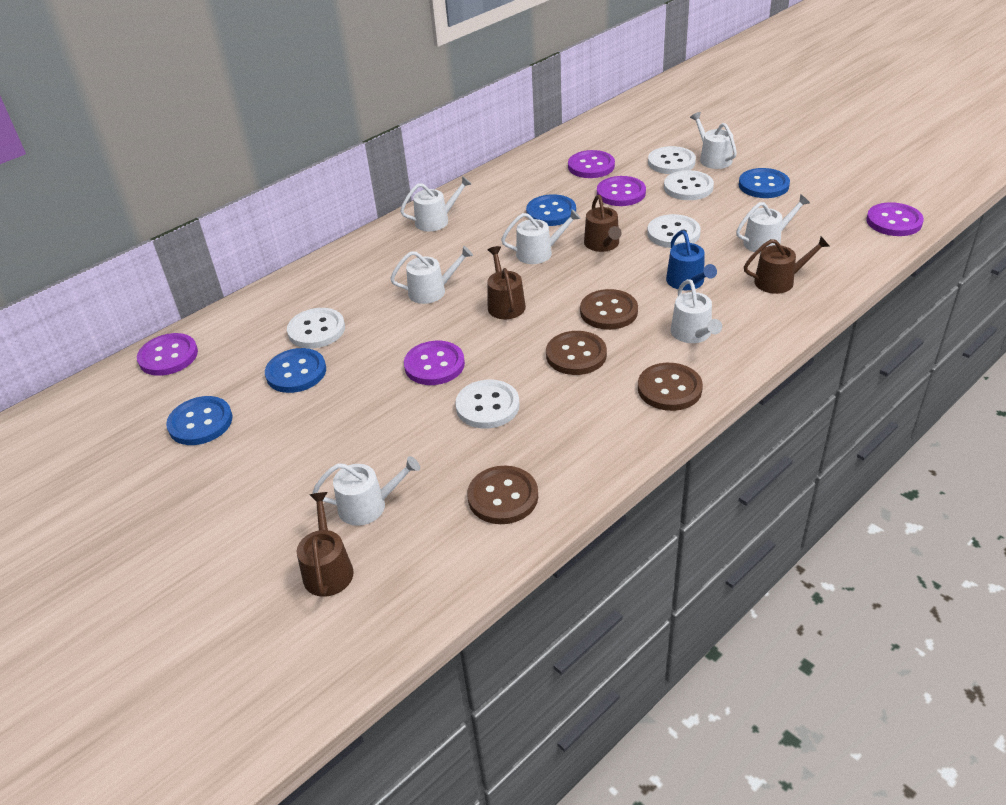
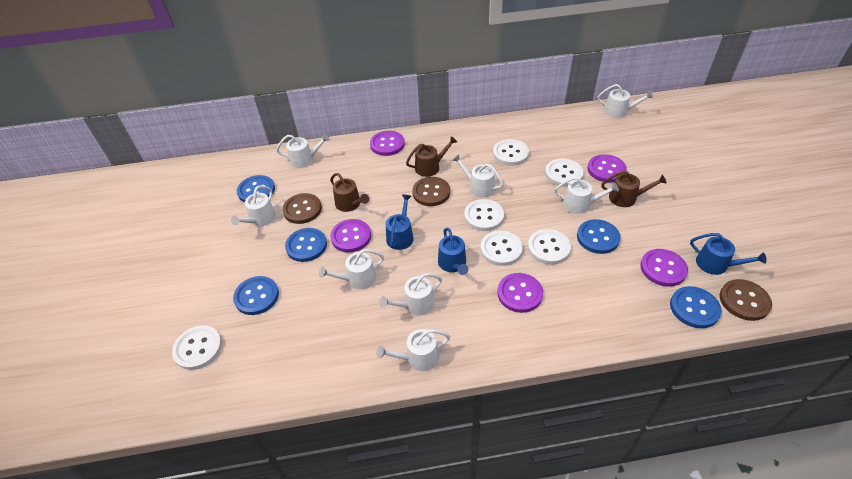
blue button: 4 -> 5
blue watering can: 1 -> 3
brown button: 4 -> 3
brown watering can: 4 -> 3
white button: 5 -> 6
white watering can: 7 -> 8

